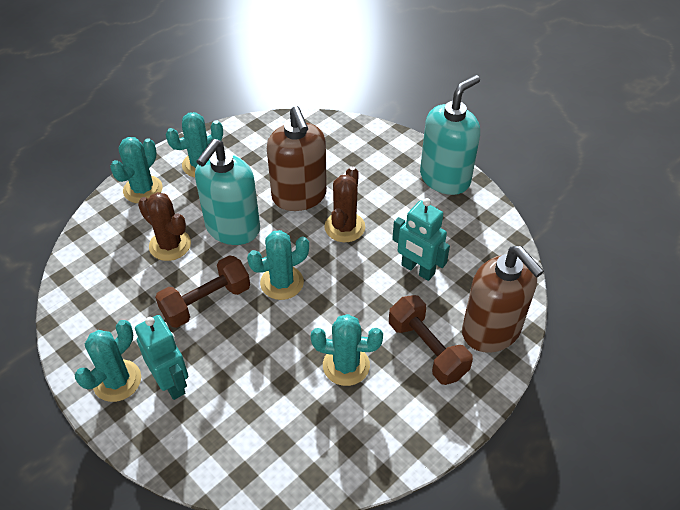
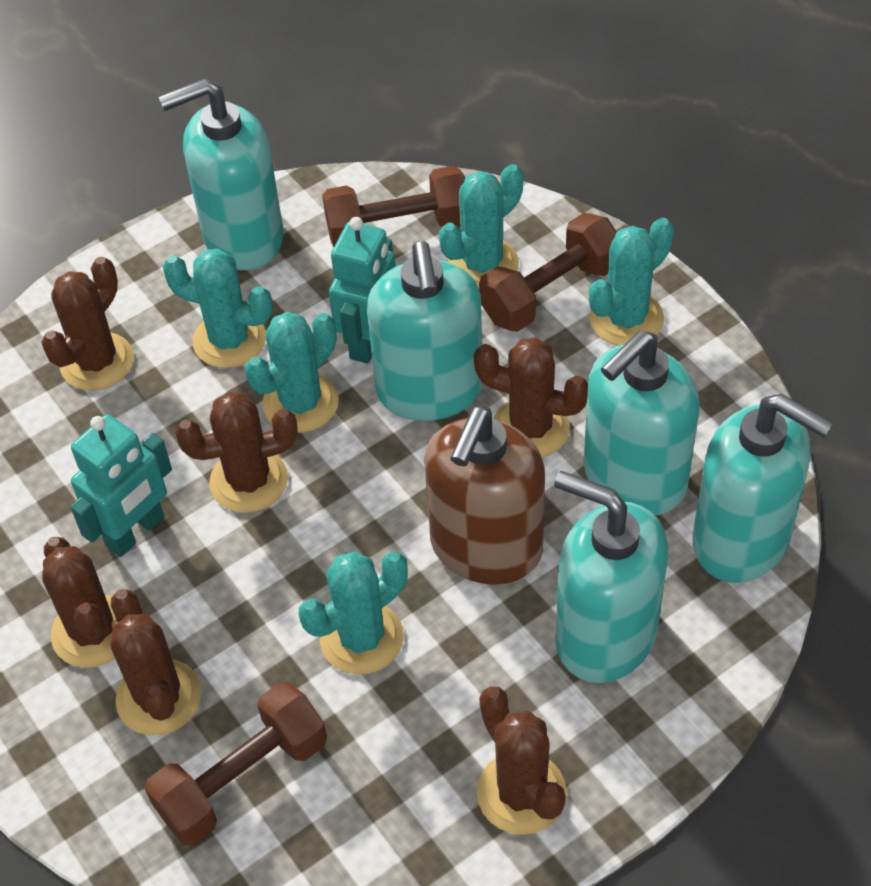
brown cactus: 2 -> 6
brown dumbbell: 2 -> 3
brown soap dispenser: 2 -> 1
turquoise soap dispenser: 2 -> 5

